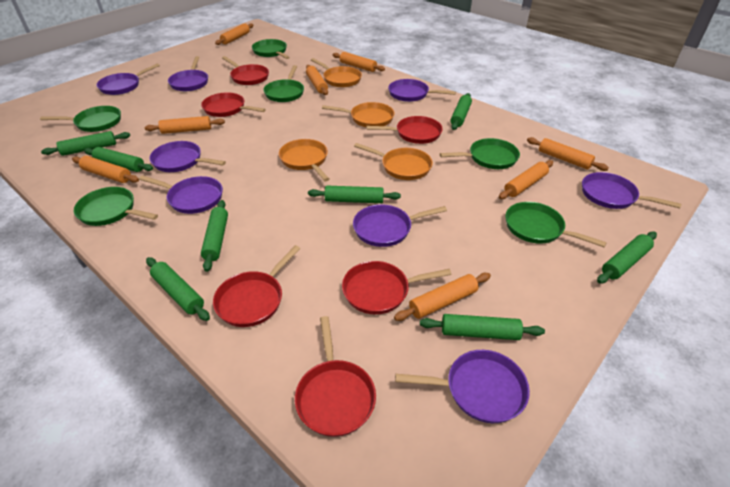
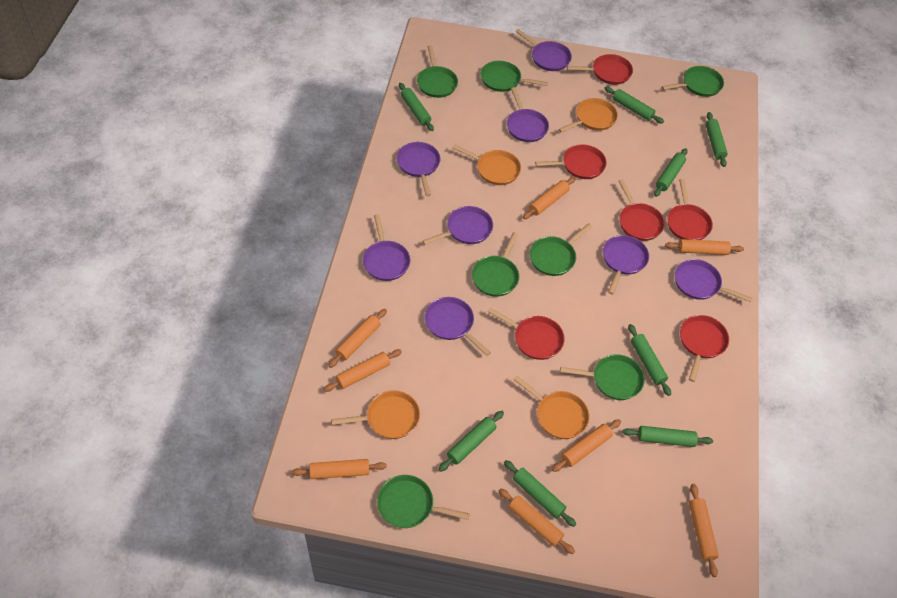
green pan: 6 -> 7

